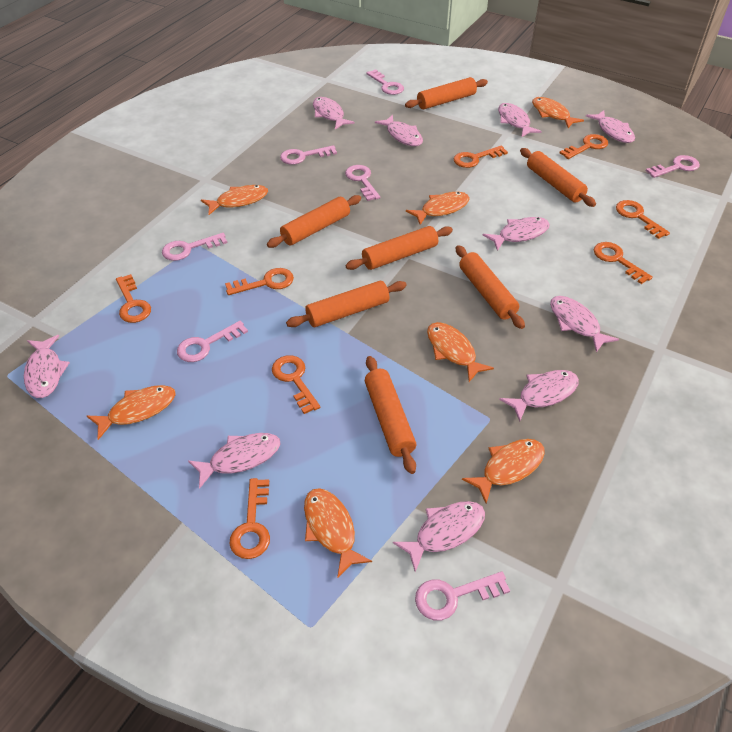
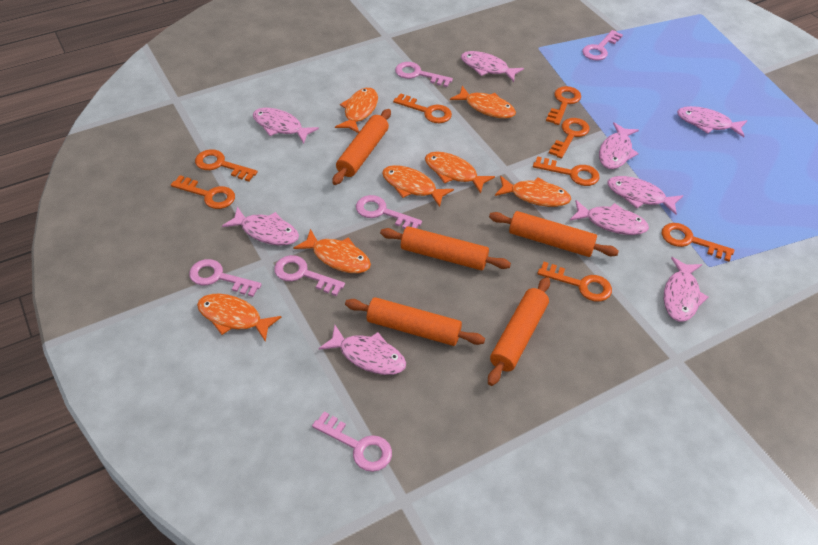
orange rolling pin: 7 -> 5
pink fish: 10 -> 9
pink key: 7 -> 6

